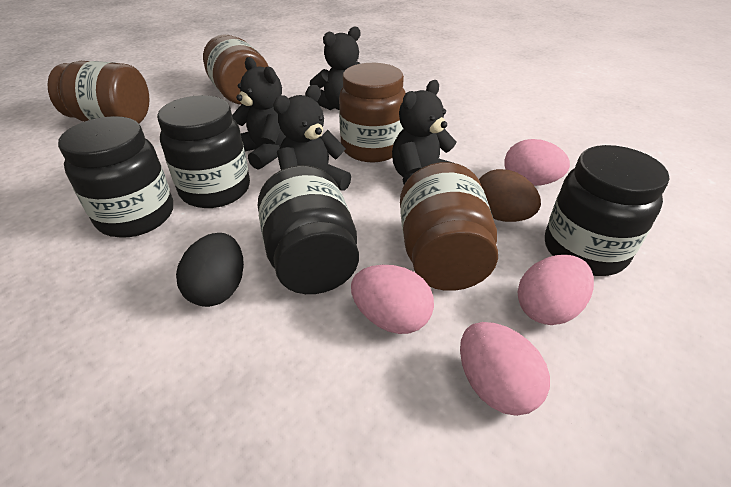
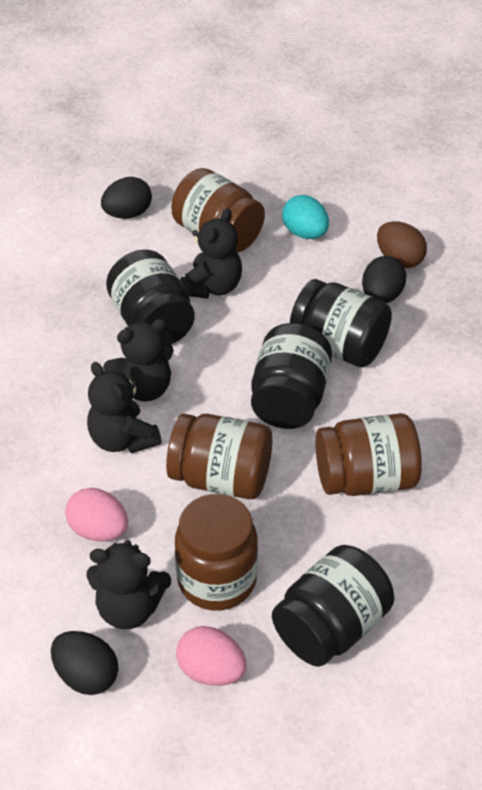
black egg: 1 -> 3
pink egg: 4 -> 2
turquoise egg: 0 -> 1

